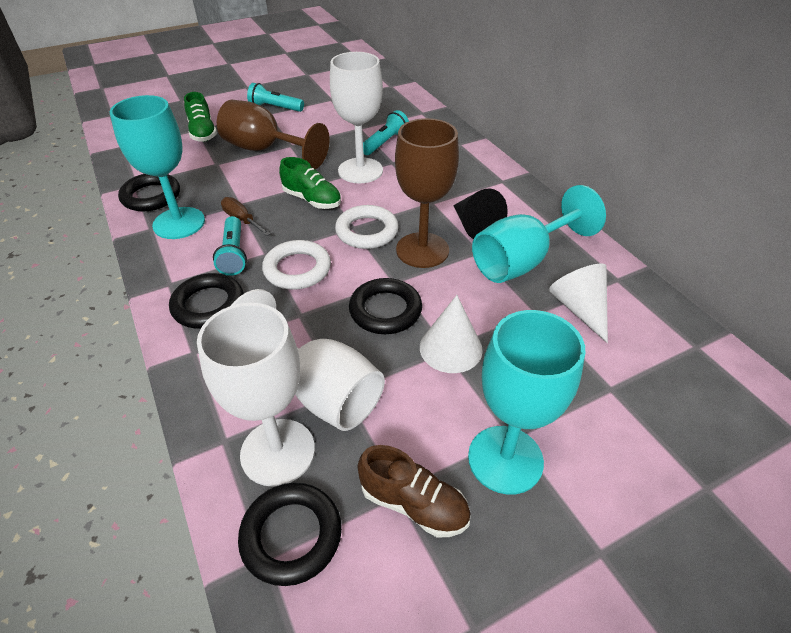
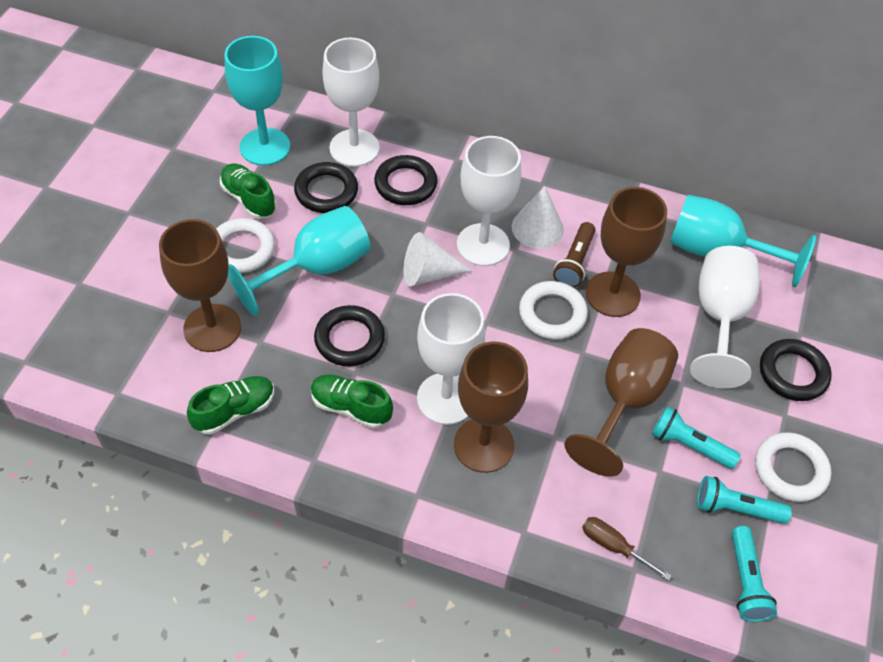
black cone: 1 -> 0
brown flashlight: 0 -> 1
brown goblet: 2 -> 4
brown shoe: 1 -> 0
green shoe: 2 -> 3
white goblet: 3 -> 4
white ring: 2 -> 3

